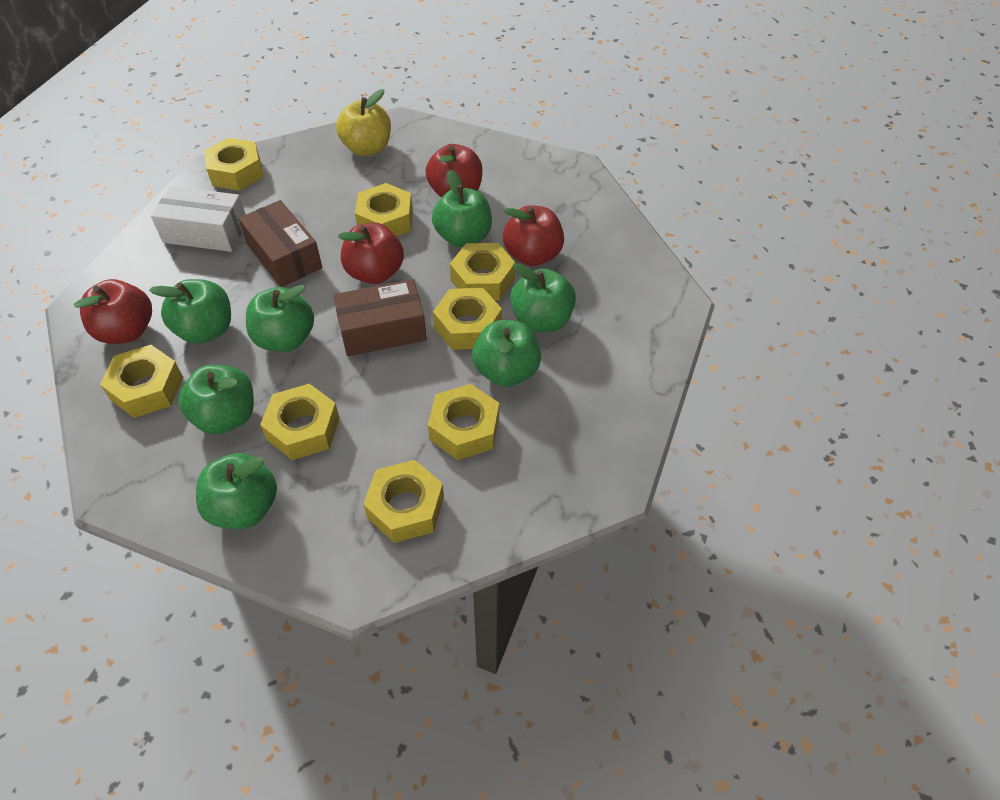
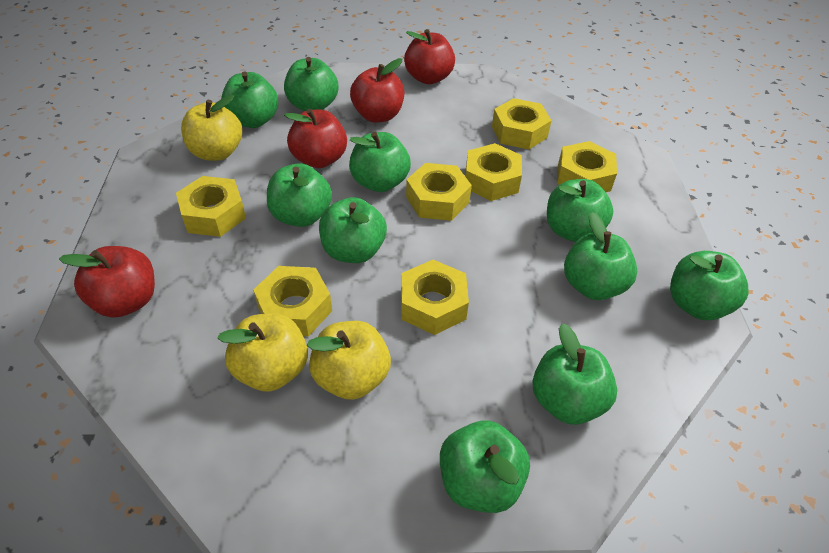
brown box: 2 -> 0
green apple: 7 -> 10
white box: 1 -> 0
yellow apple: 1 -> 3
yellow nut: 8 -> 7

